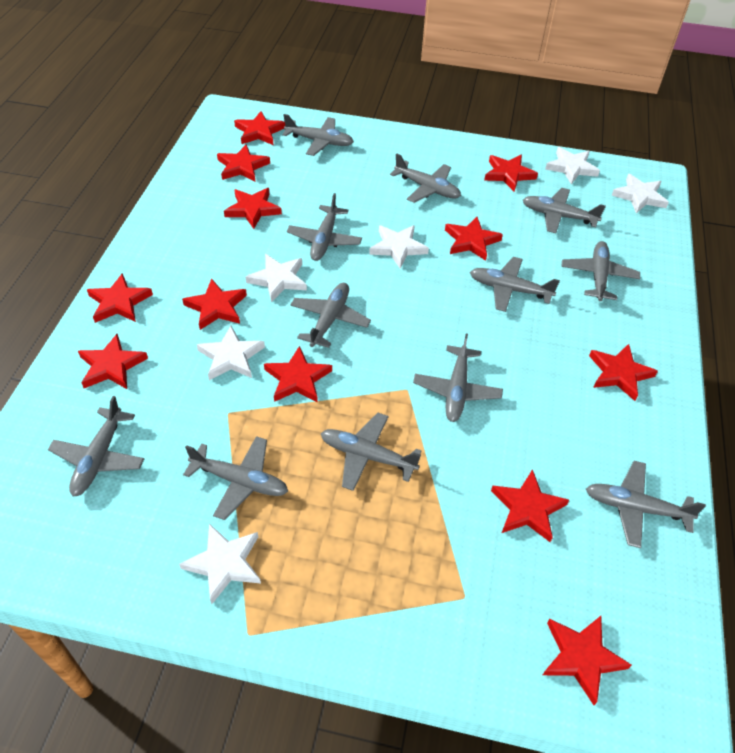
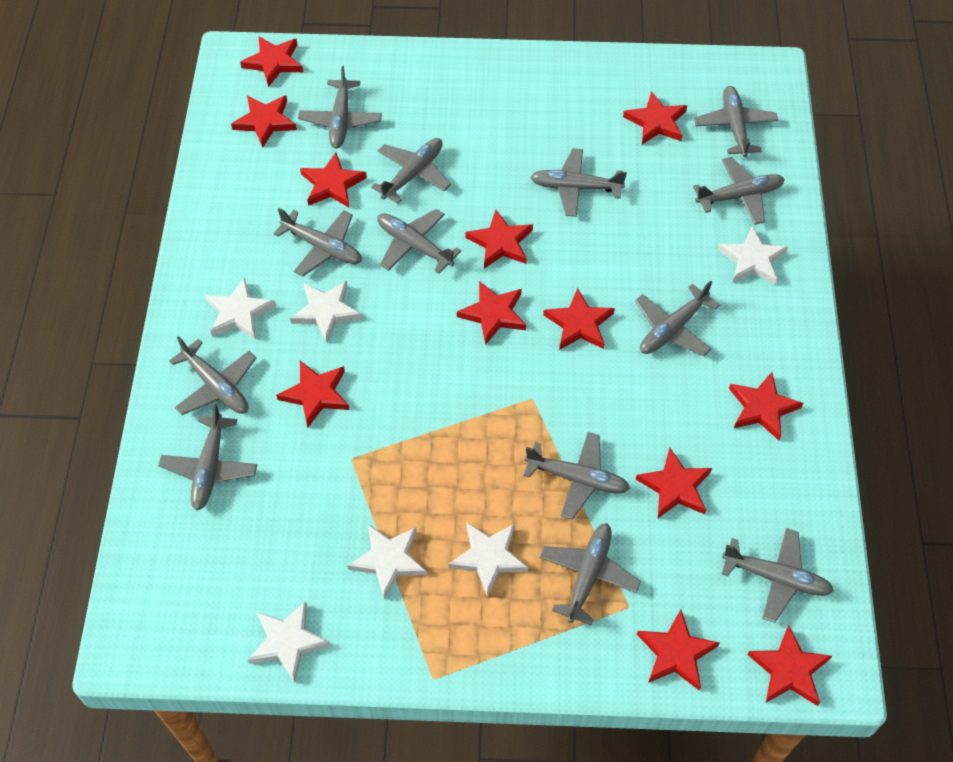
grey plane: 12 -> 13

